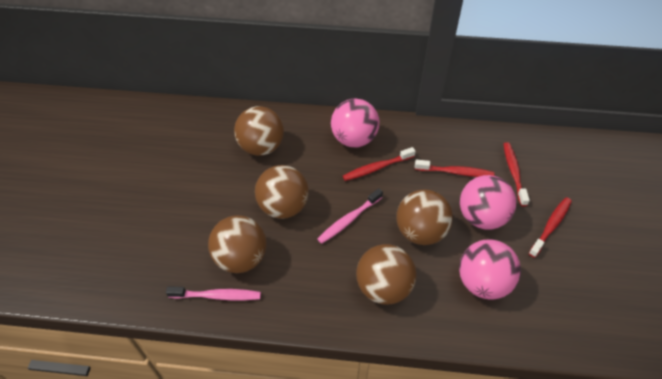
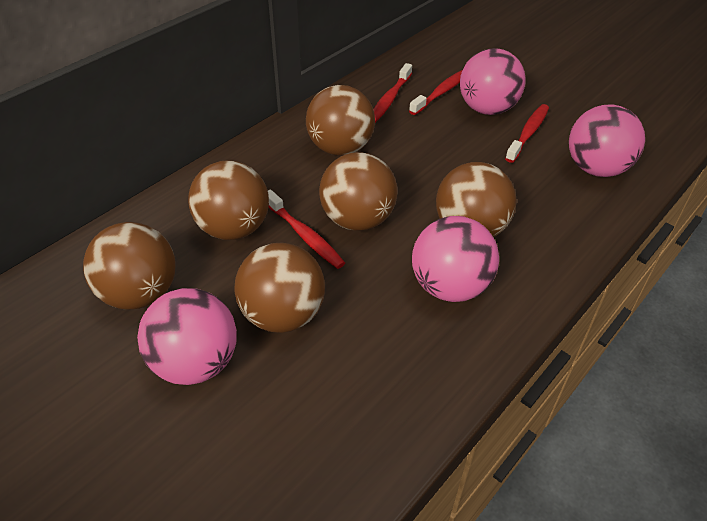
brown ball: 5 -> 6
pink ball: 3 -> 4
pink toothbrush: 2 -> 0

